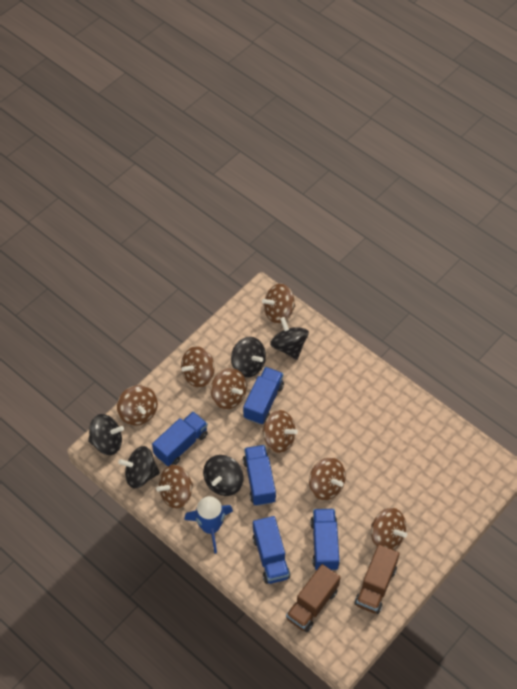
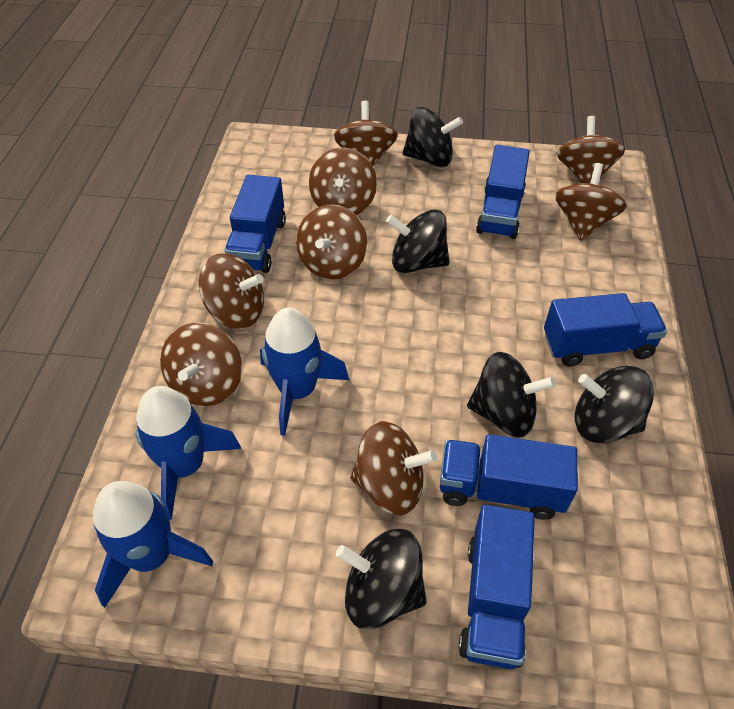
blue rocket: 1 -> 3
brown truck: 2 -> 0

